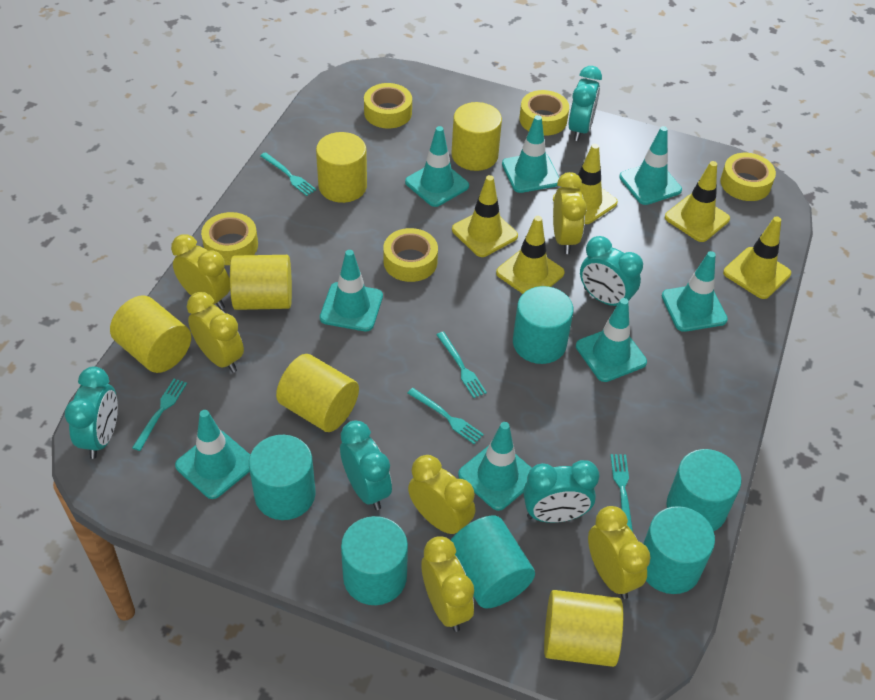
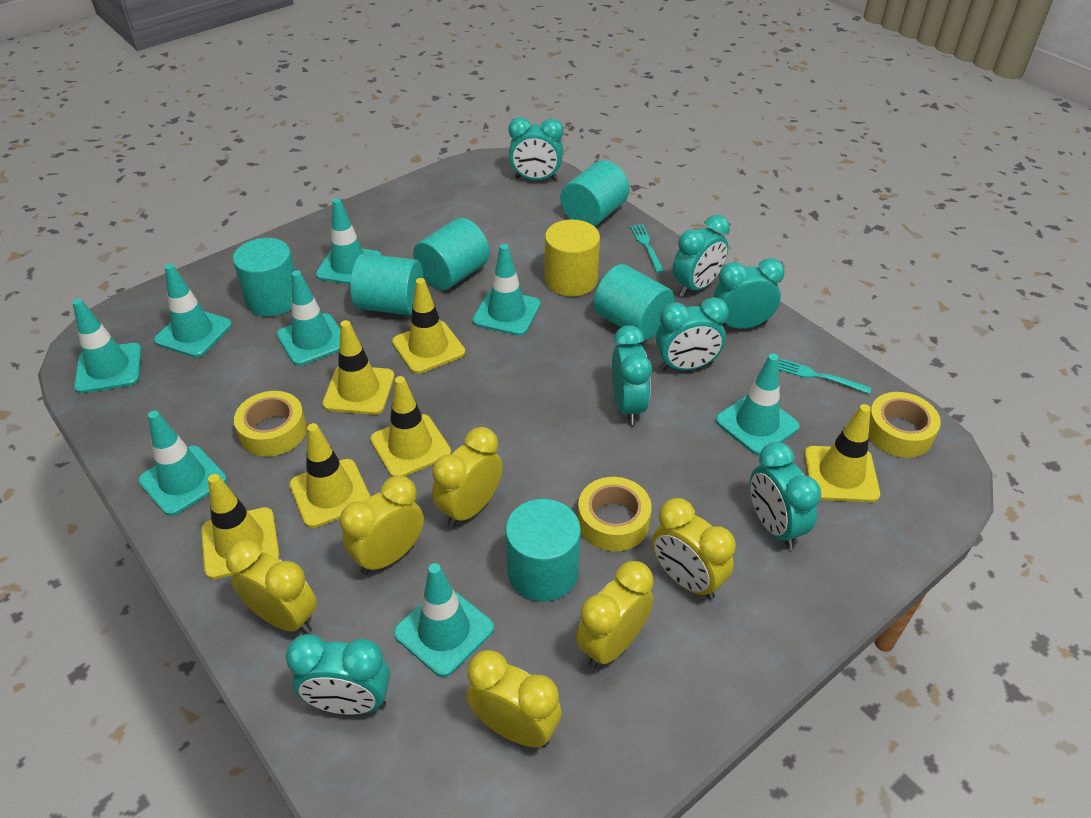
turquoise clock: 5 -> 7
turquoise fork: 5 -> 2
yellow cylinder: 6 -> 1
yellow tape: 5 -> 3
yellow traffic cone: 5 -> 6

